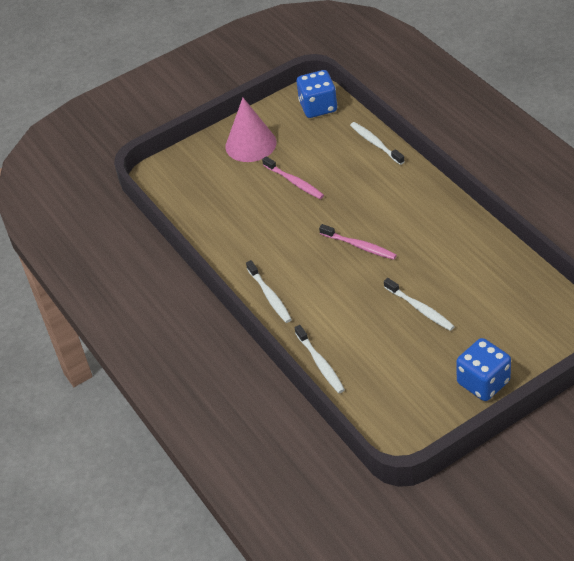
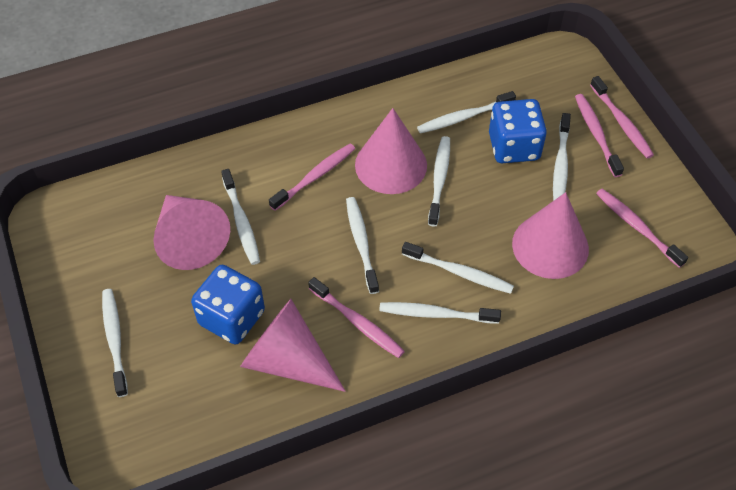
pink cone: 1 -> 4
pink toothbrush: 2 -> 5
white toothbrush: 4 -> 8

